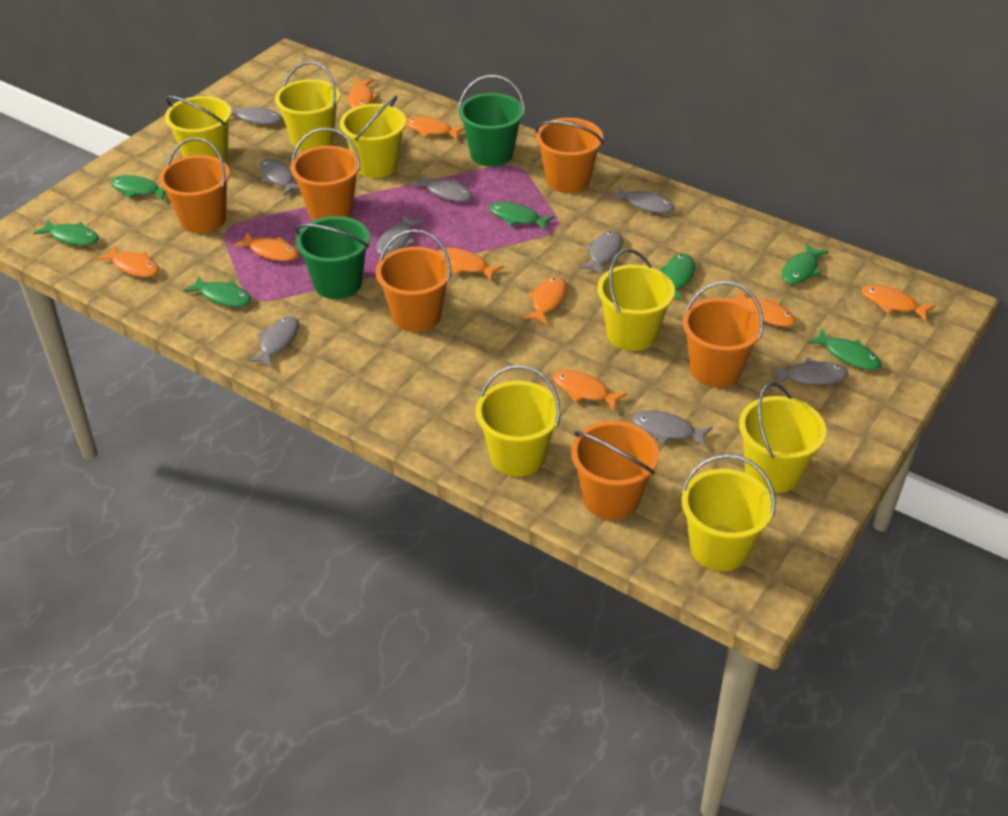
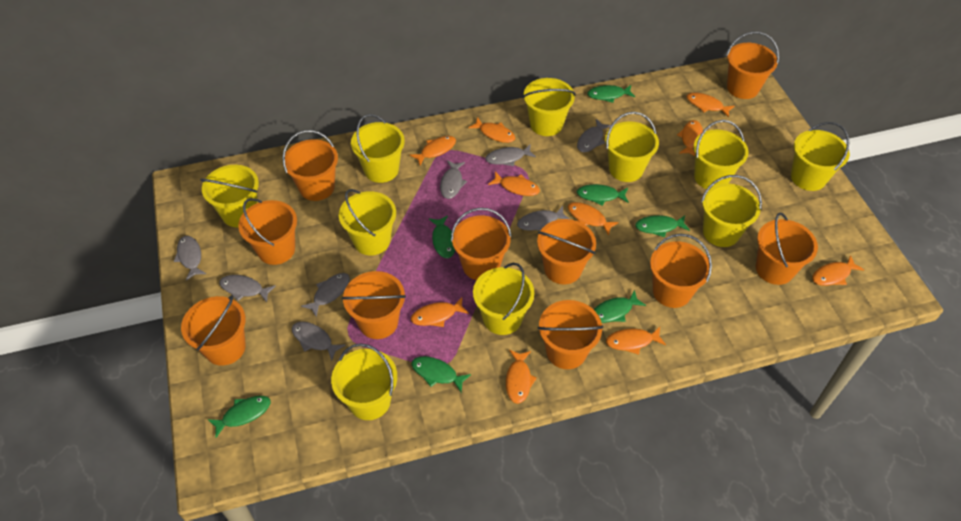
green bucket: 2 -> 0
grey fish: 9 -> 8
orange bucket: 6 -> 10
orange fish: 9 -> 10
yellow bucket: 7 -> 10

